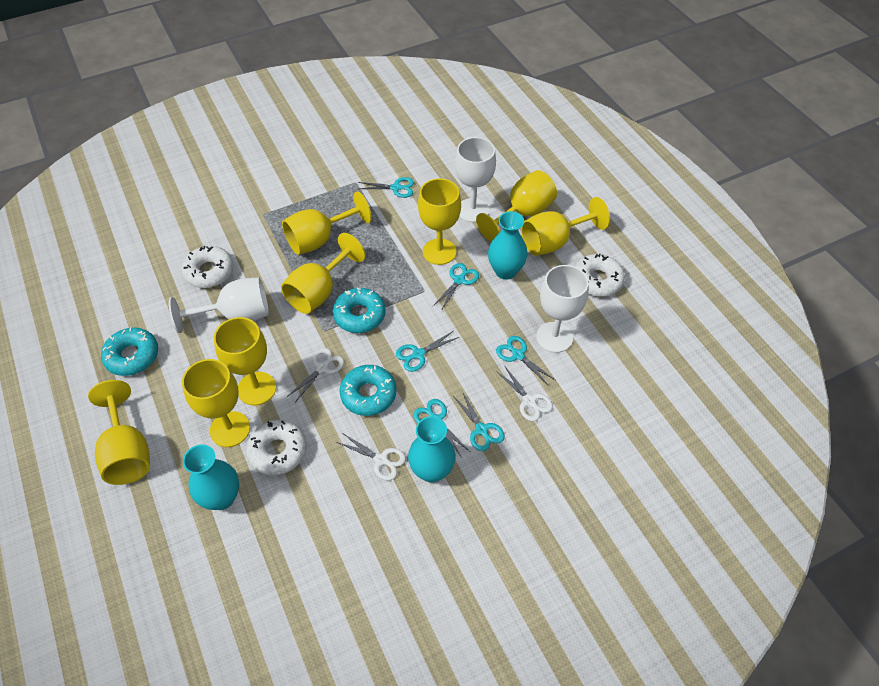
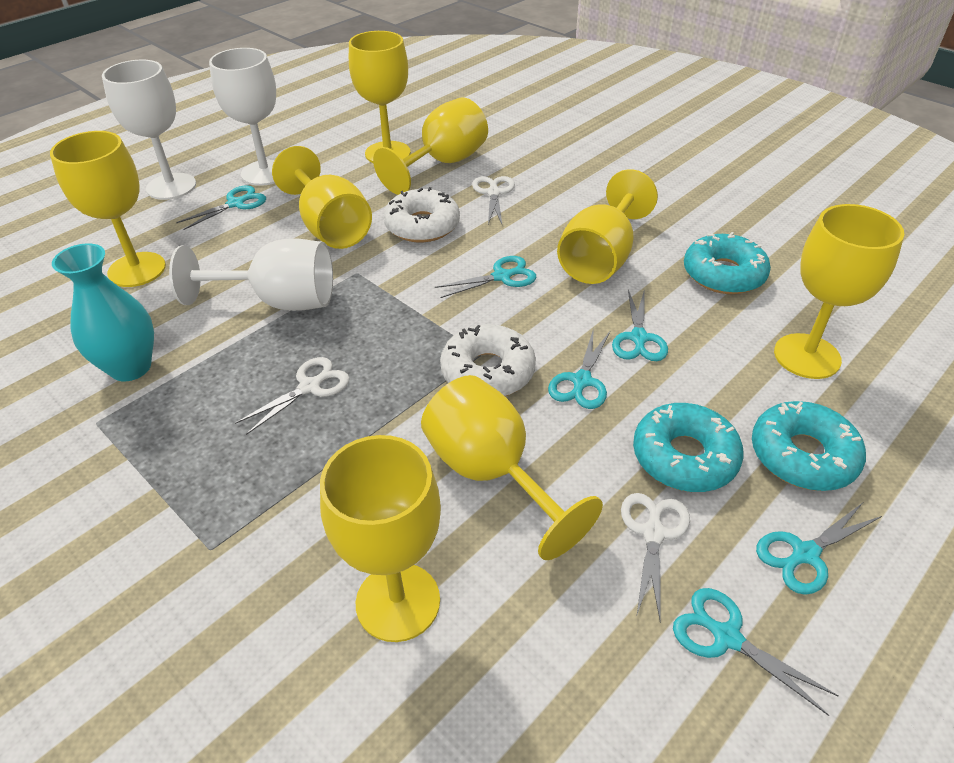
turquoise vase: 3 -> 1
white donut: 3 -> 2

